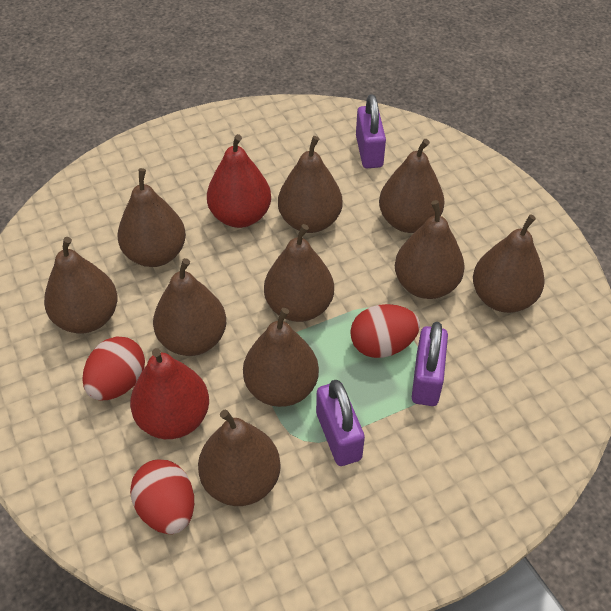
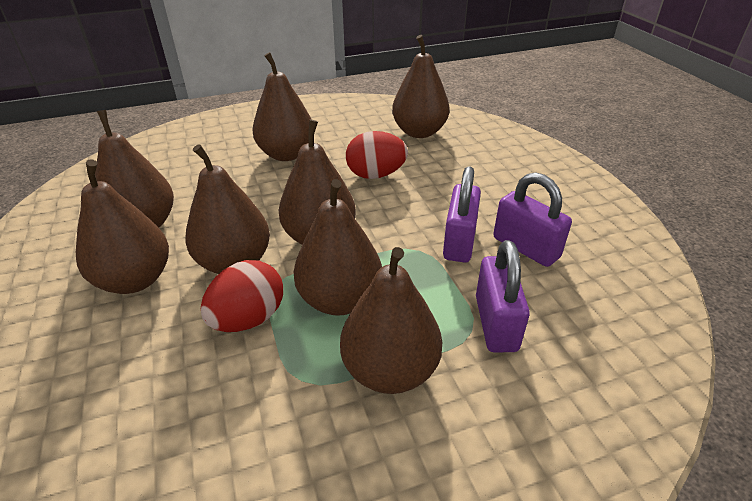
brown pear: 10 -> 8
red egg: 3 -> 2
red pear: 2 -> 0

